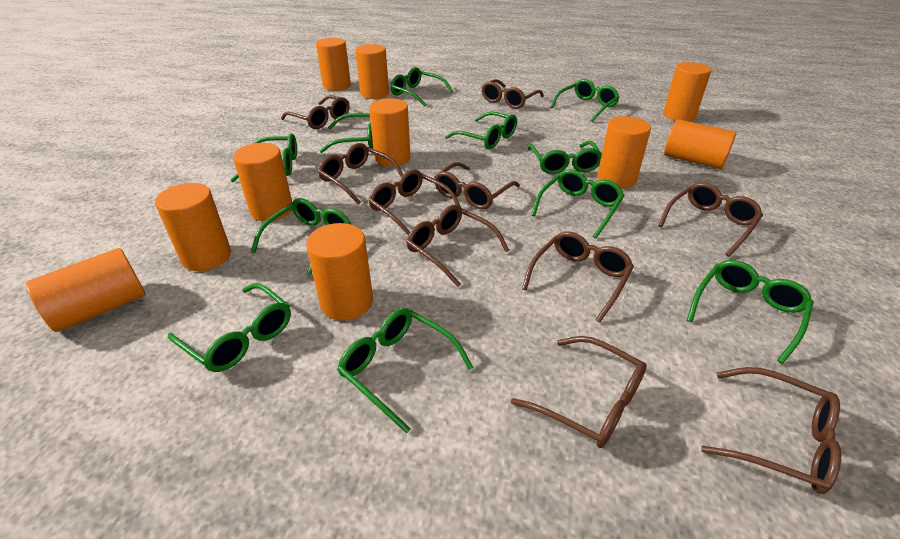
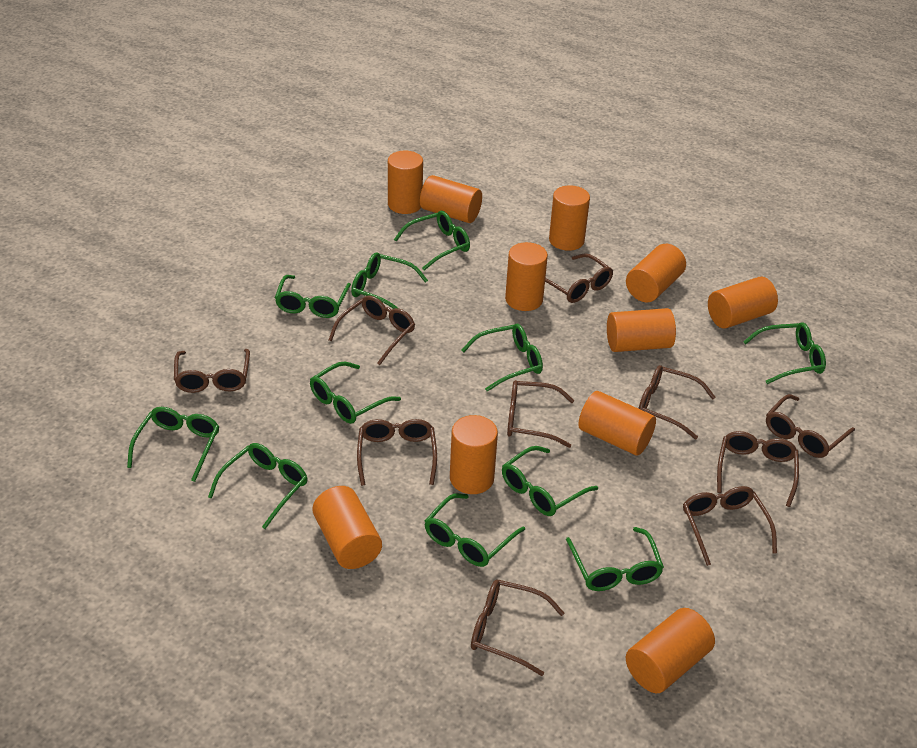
orange cylinder: 10 -> 11

